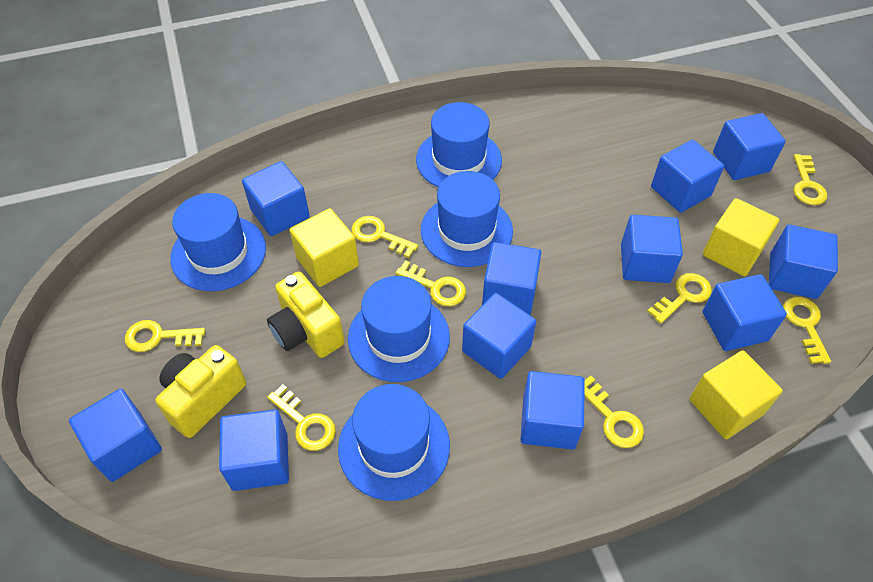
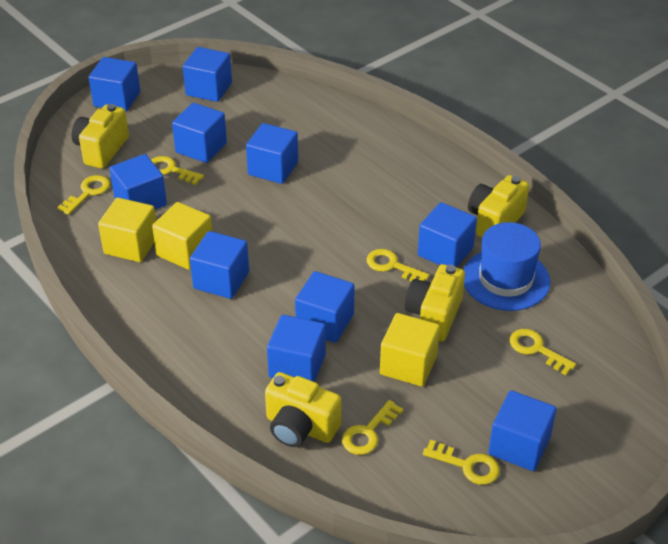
blue cube: 11 -> 10
blue hat: 5 -> 1
yellow camera: 2 -> 4
yellow key: 8 -> 6

